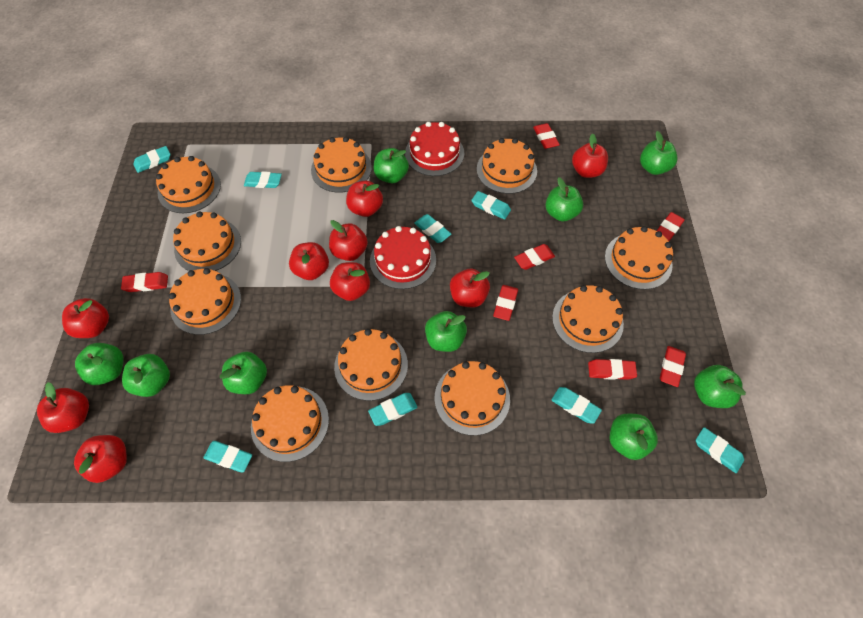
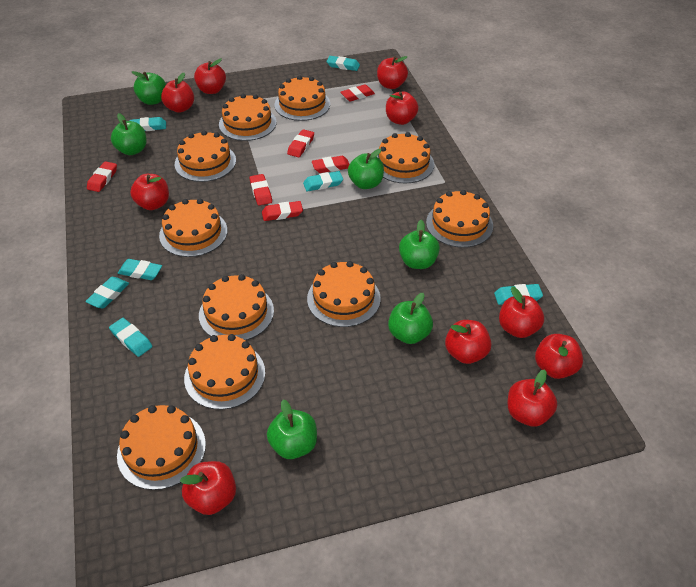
green apple: 9 -> 6
red apple: 9 -> 10
red cake: 2 -> 0
red eraser: 7 -> 6
turquoise eraser: 8 -> 7

